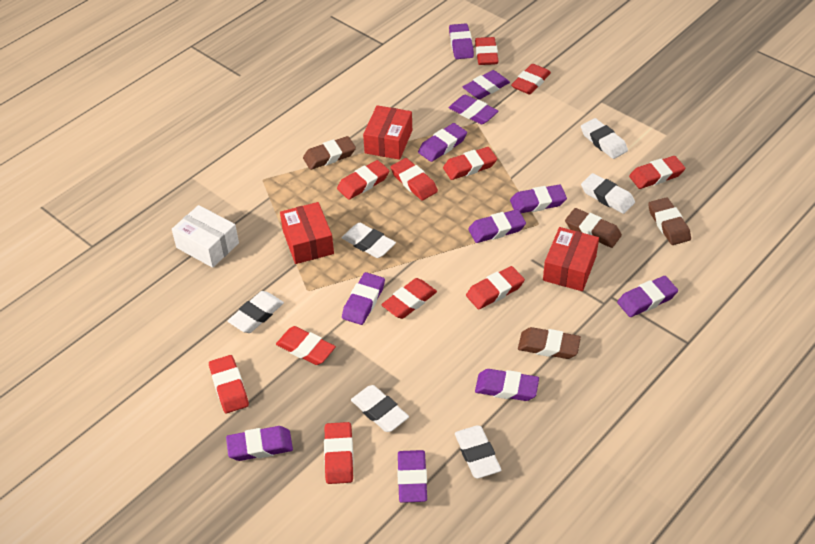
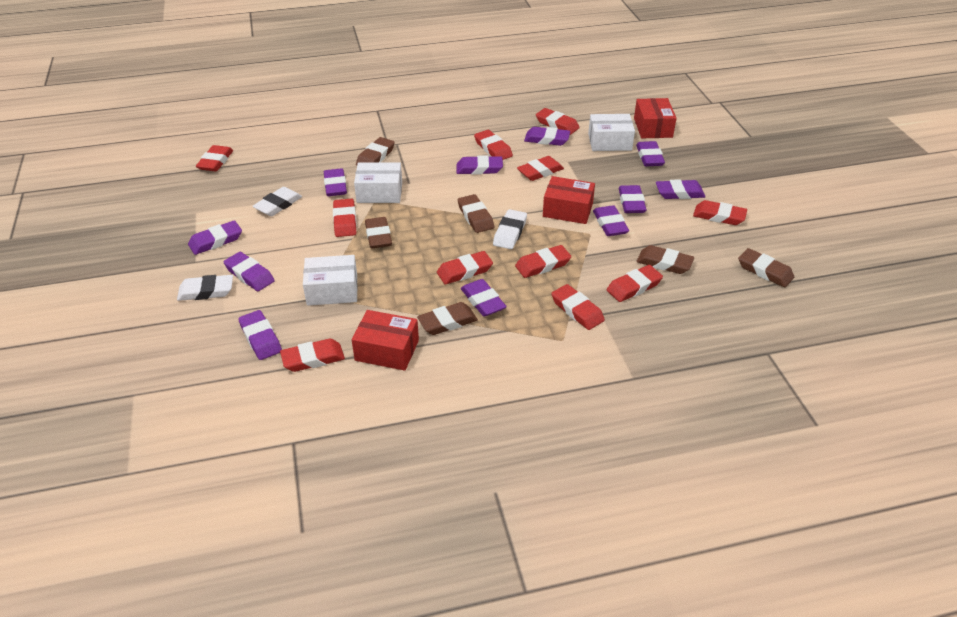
brown eraser: 4 -> 6
white box: 1 -> 3
white eraser: 6 -> 3

